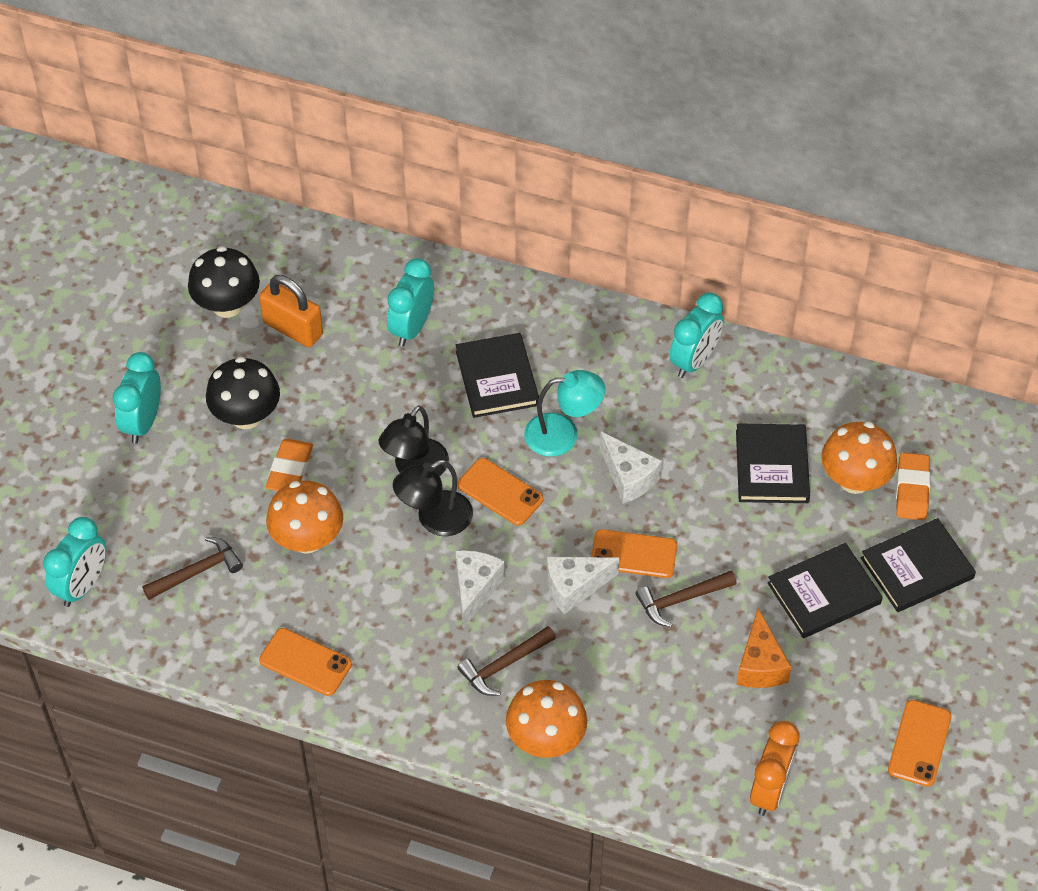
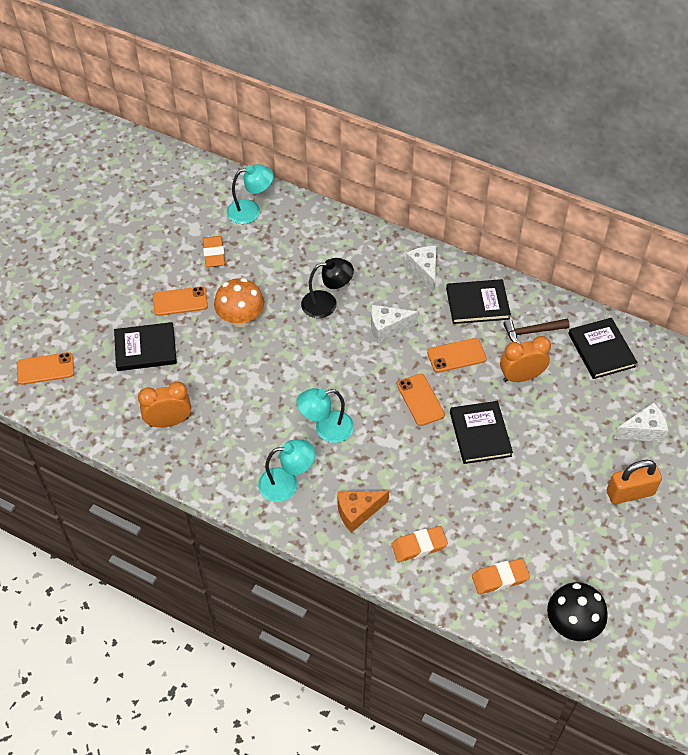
black lamp: 2 -> 1
black mushroom: 2 -> 1
brown hammer: 3 -> 1
orange clock: 1 -> 2
orange eraser: 2 -> 3
orange mushroom: 3 -> 1
turquoise clock: 4 -> 0
turquoise lamp: 1 -> 3

